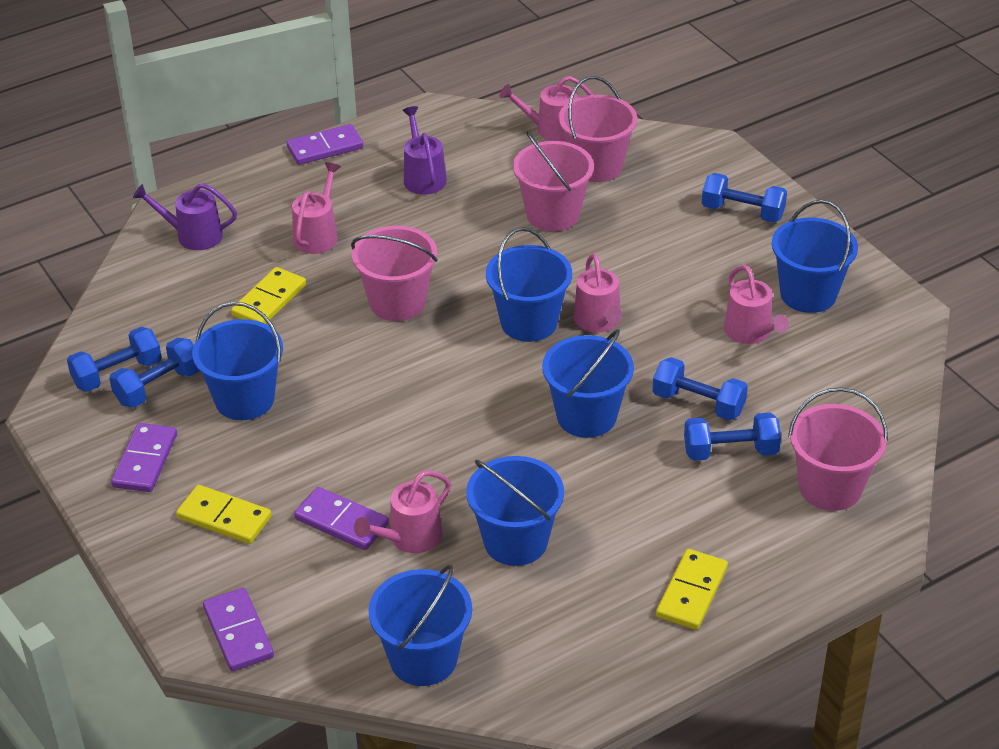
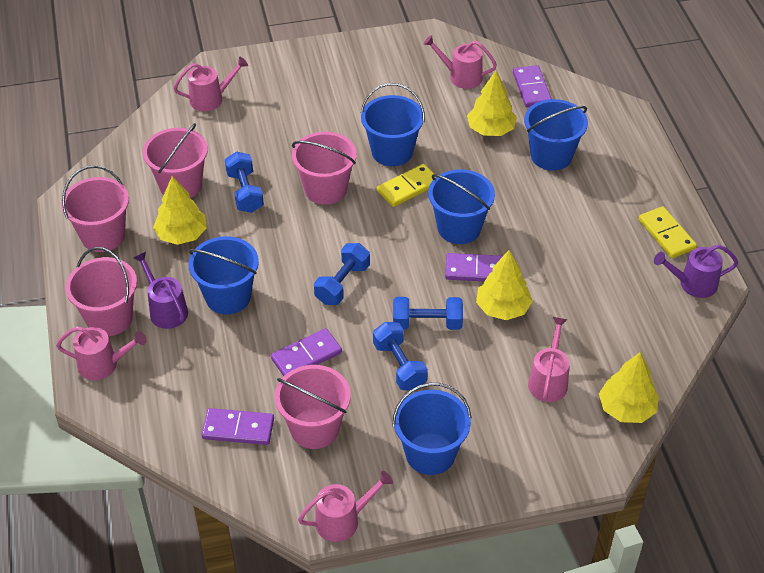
blue bucket: 6 -> 5
blue dumbbell: 5 -> 4
pink bucket: 4 -> 5
yellow domino: 3 -> 2
yellow tree: 0 -> 4

